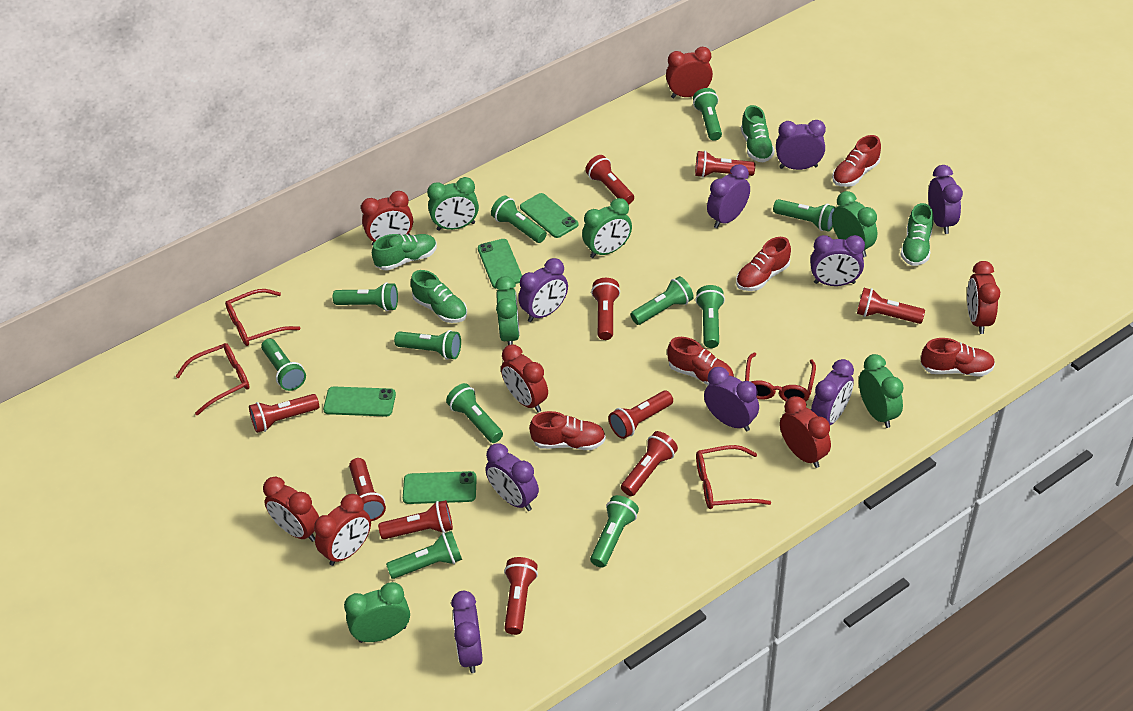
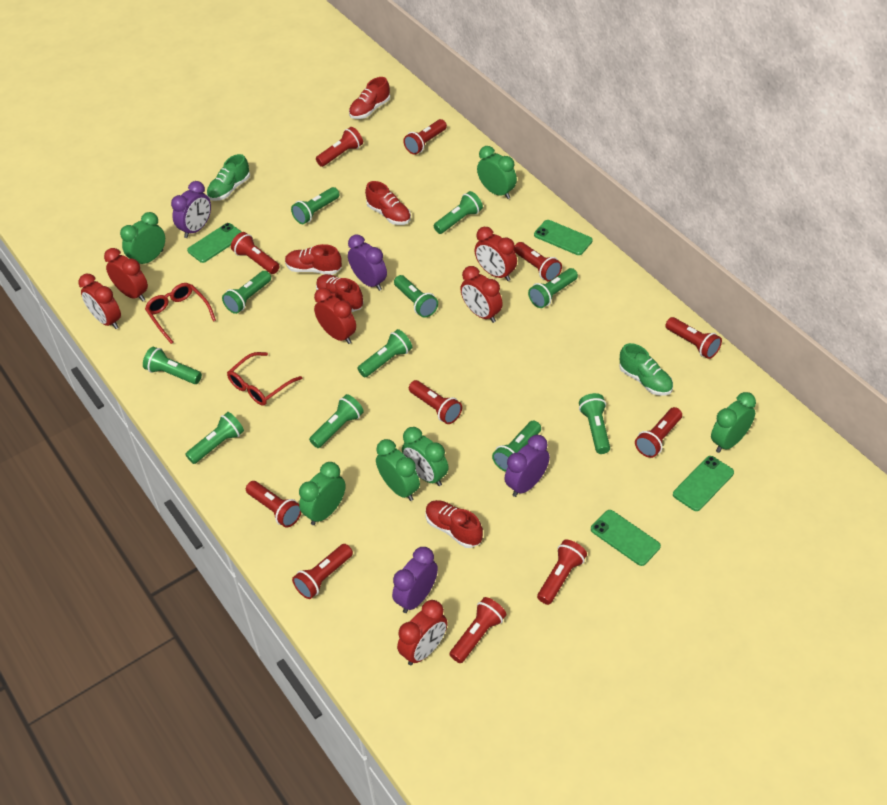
green shoe: 4 -> 2
purple clock: 9 -> 4
red clock: 7 -> 6
red flashlight: 10 -> 11
red glasses: 4 -> 2

